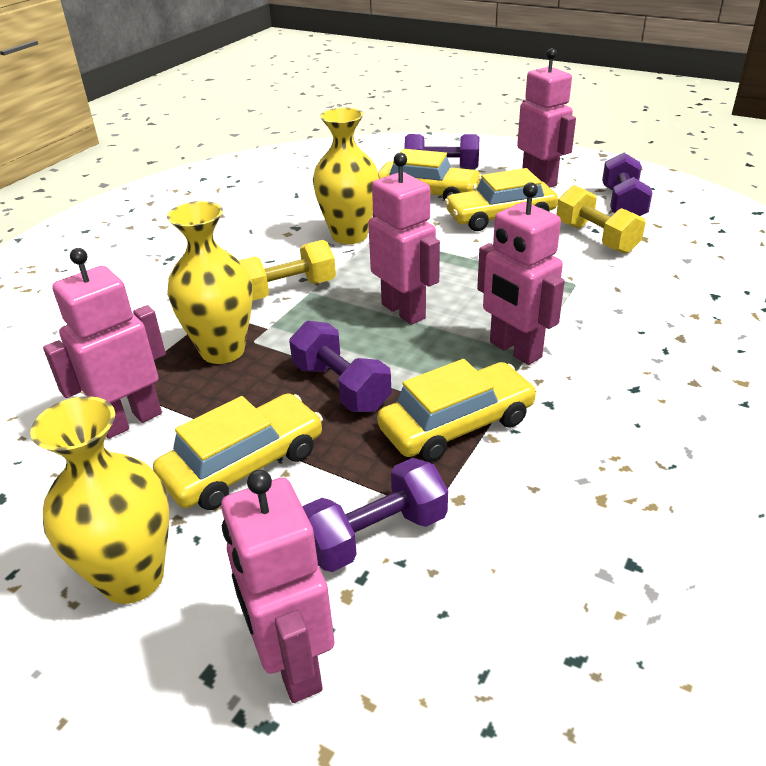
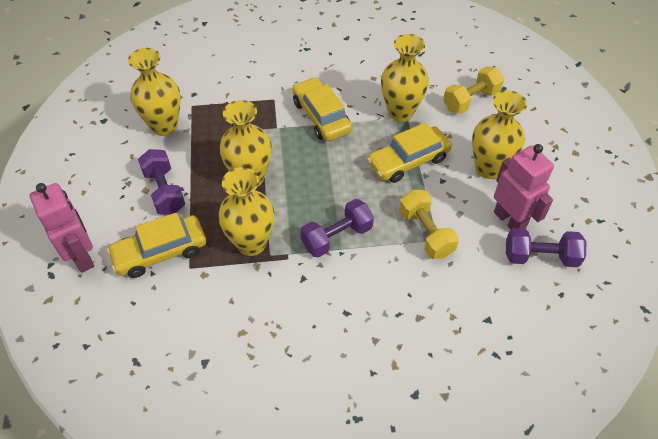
pink robot: 5 -> 2
purple dumbbell: 4 -> 3
yellow car: 4 -> 3
yellow vase: 3 -> 5

